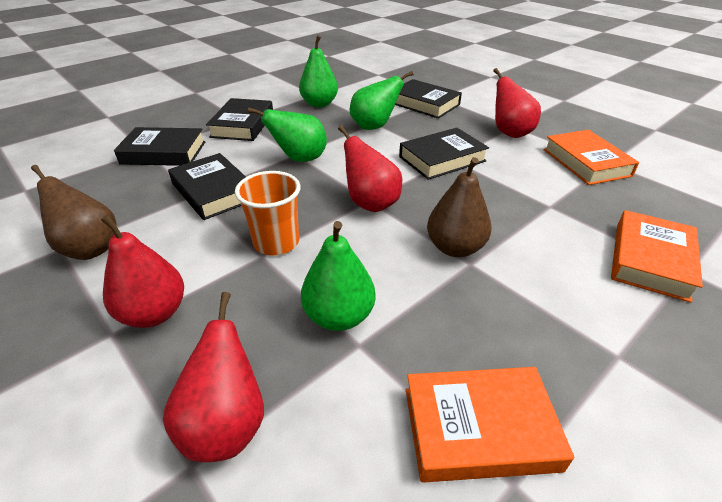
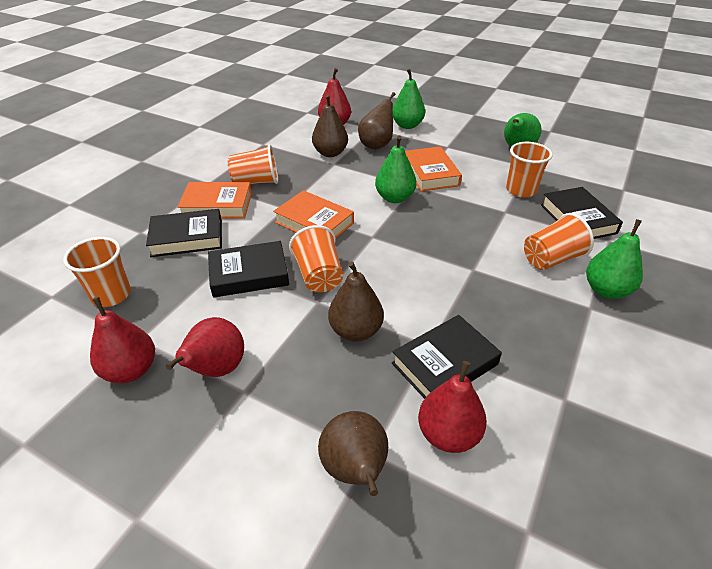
black book: 5 -> 4
brown pear: 2 -> 4
orange cup: 1 -> 5

